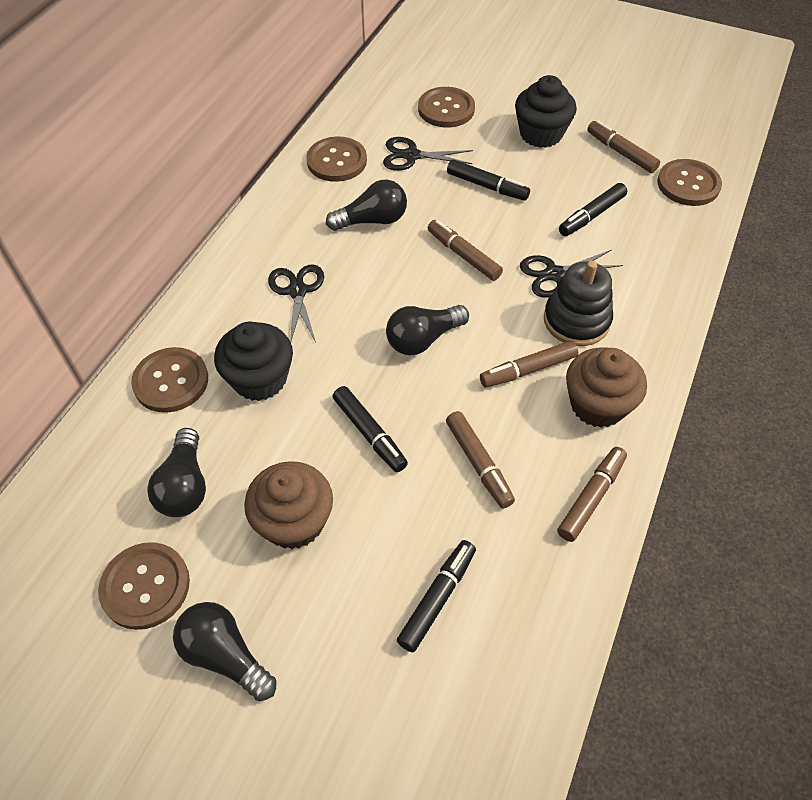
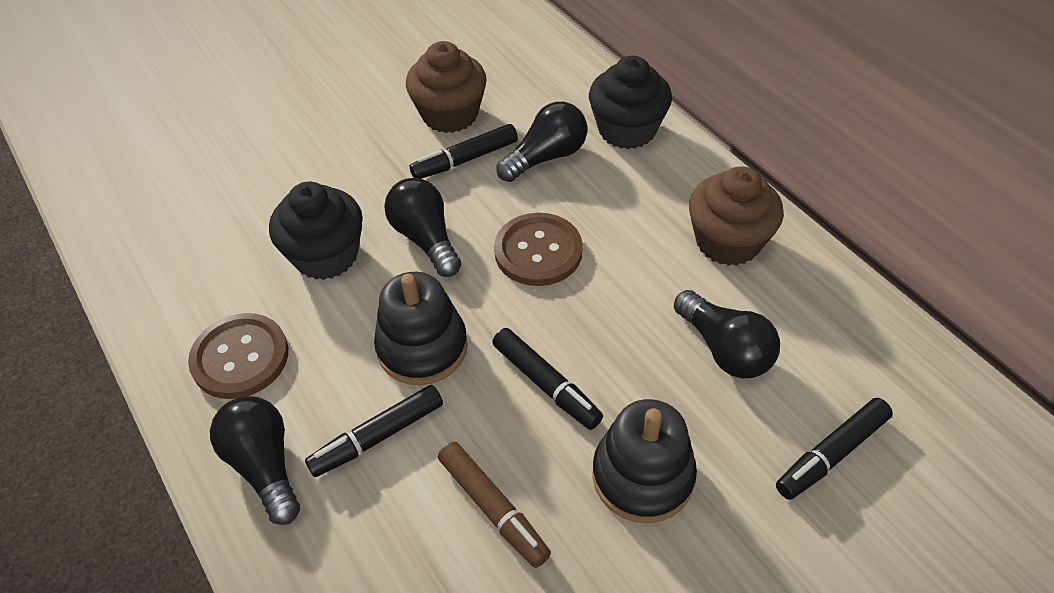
black scissors: 3 -> 0
black stacking toy: 1 -> 2
brown button: 5 -> 2
brown marker: 5 -> 1

